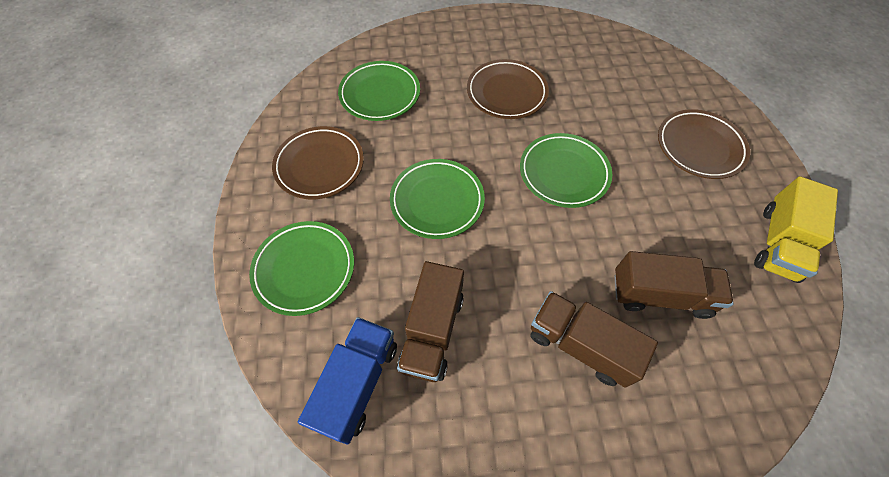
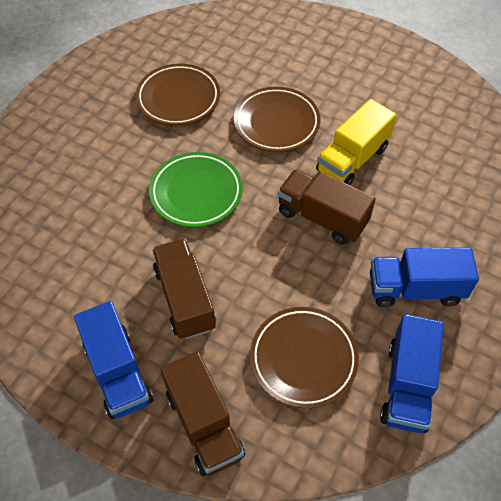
blue truck: 1 -> 3
green plate: 4 -> 1

